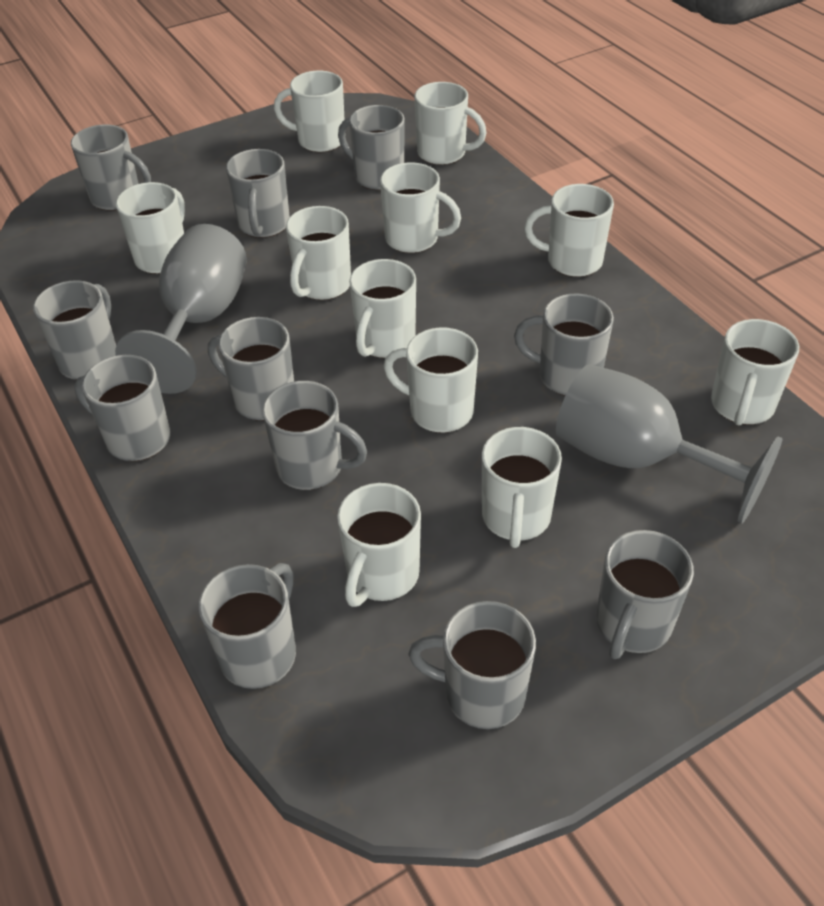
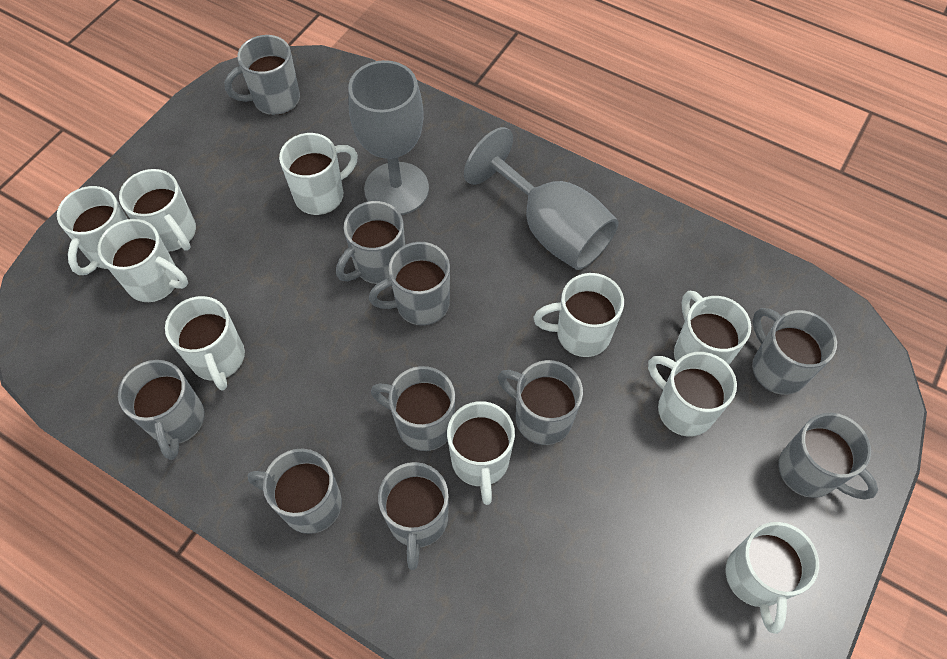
grey mug: 11 -> 10
white mug: 11 -> 10

